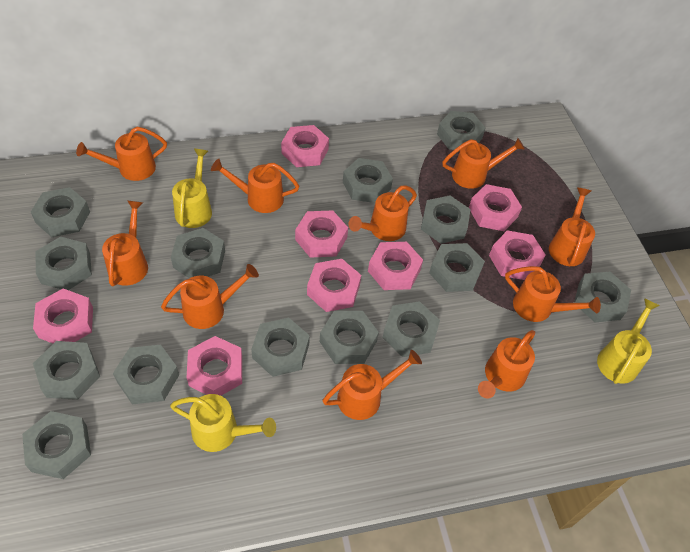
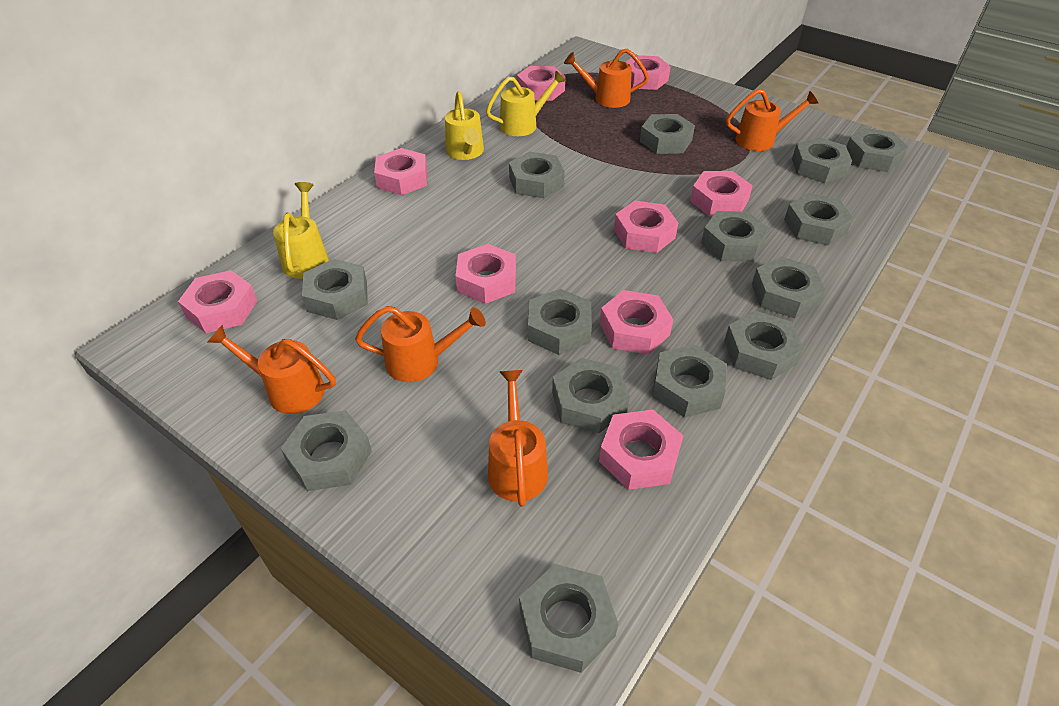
orange watering can: 10 -> 5
pink nut: 8 -> 9

